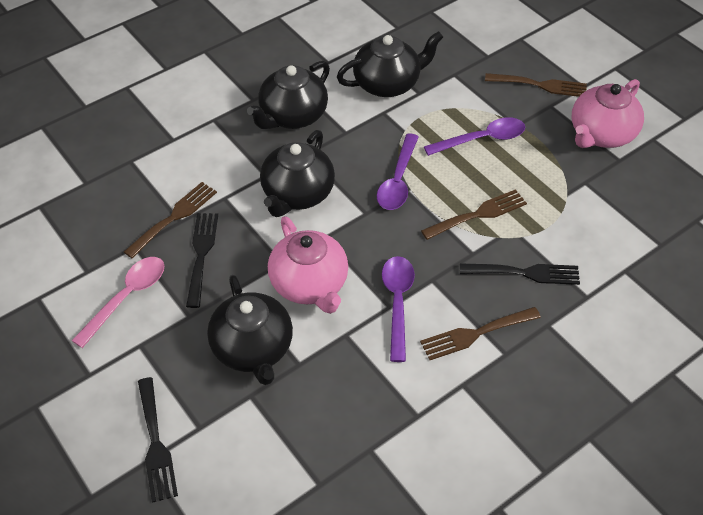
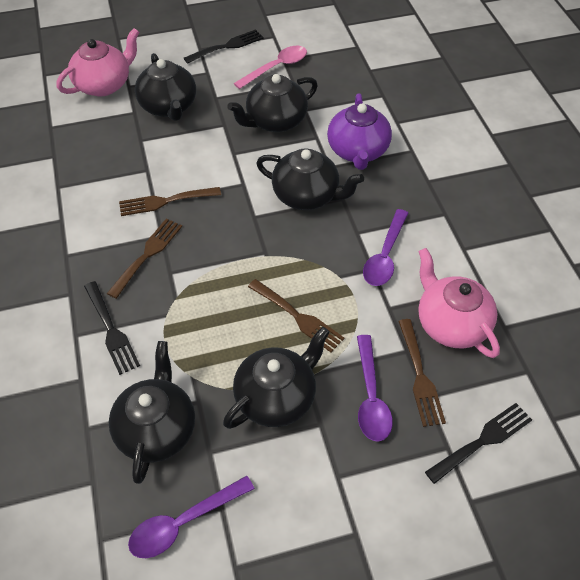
black teapot: 4 -> 5
purple teapot: 0 -> 1

